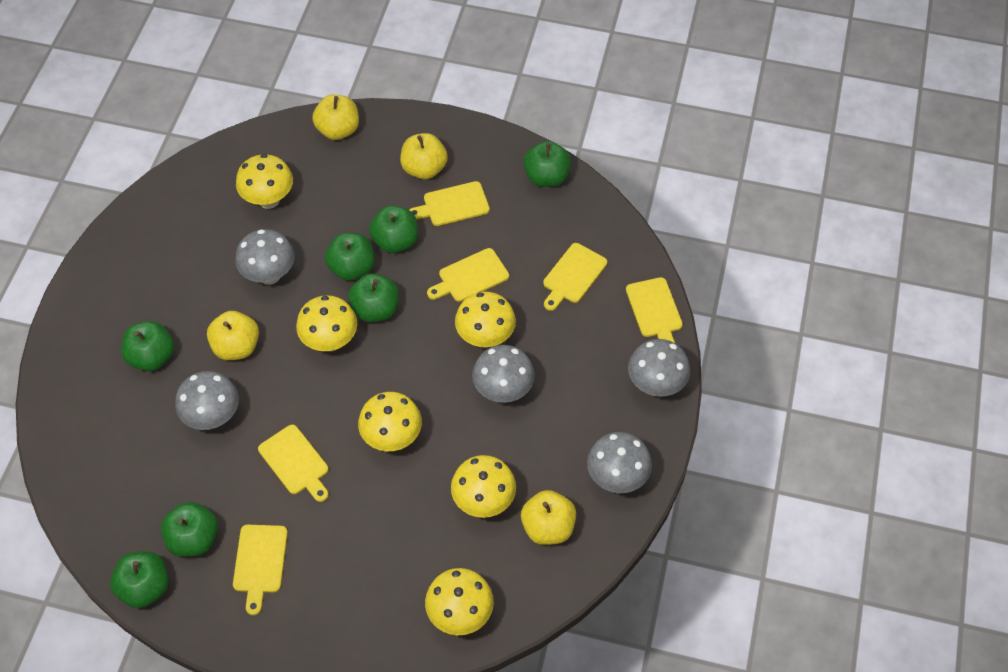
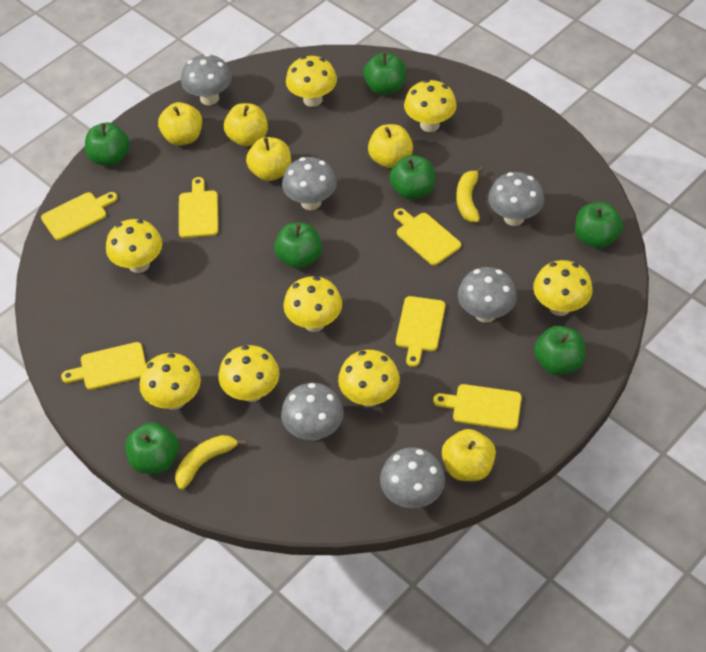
grey mushroom: 5 -> 6
yellow apple: 4 -> 5
yellow banana: 0 -> 2
yellow mushroom: 6 -> 8

